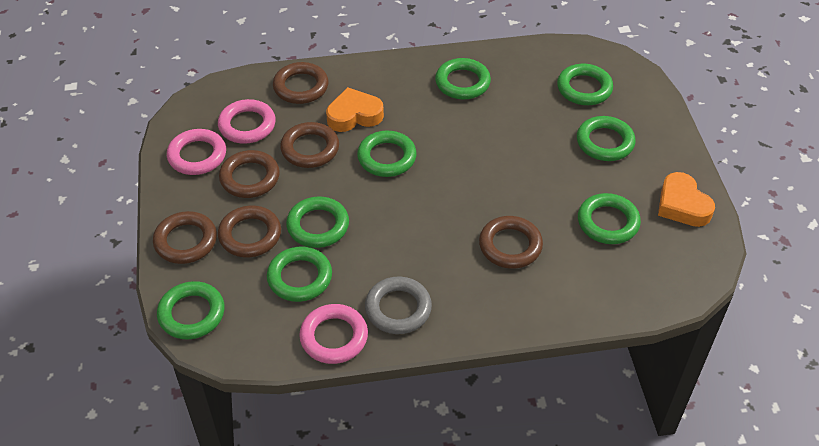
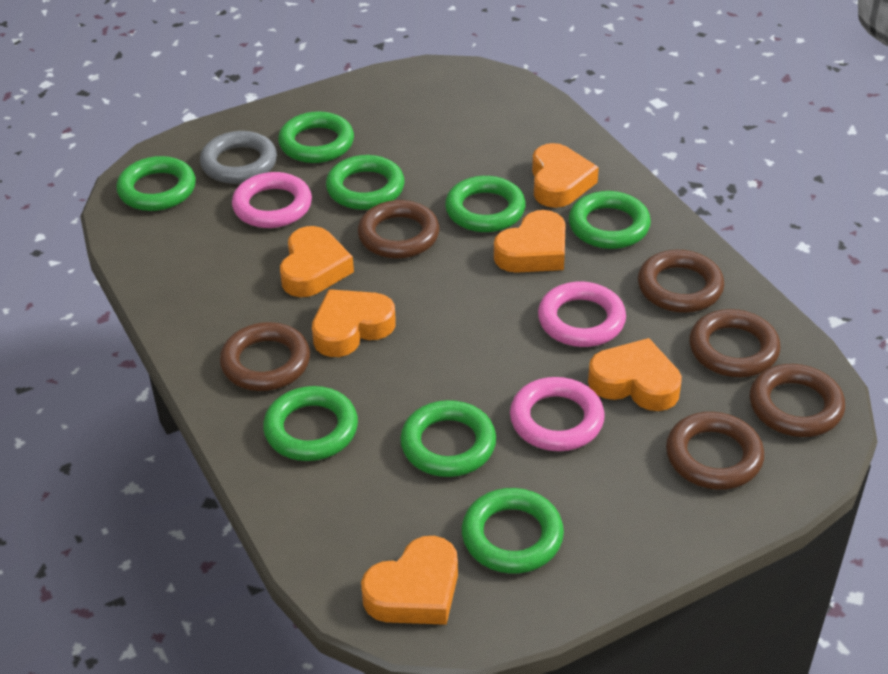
orange heart: 2 -> 6

